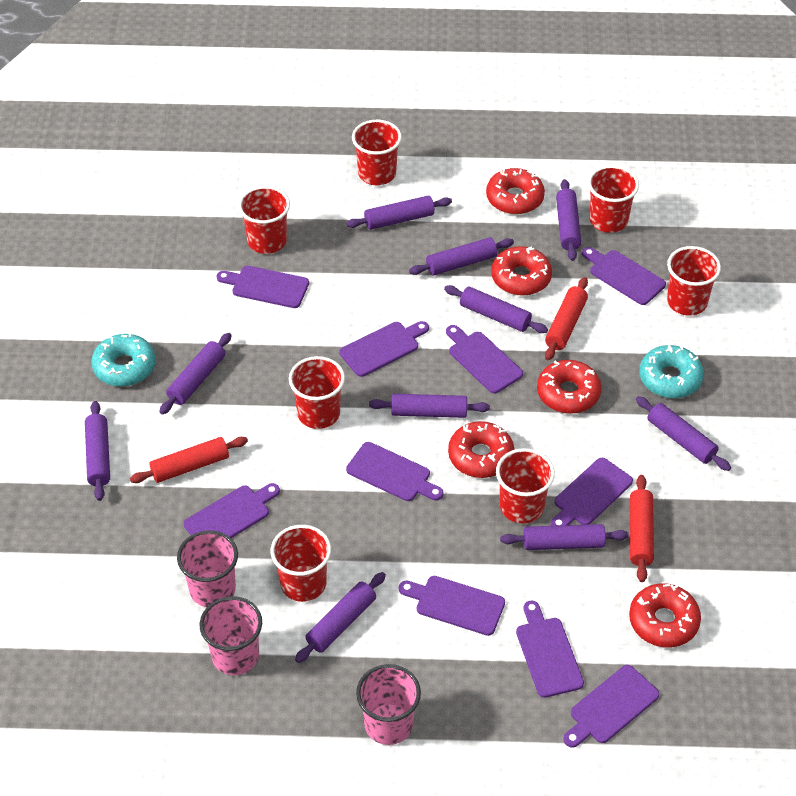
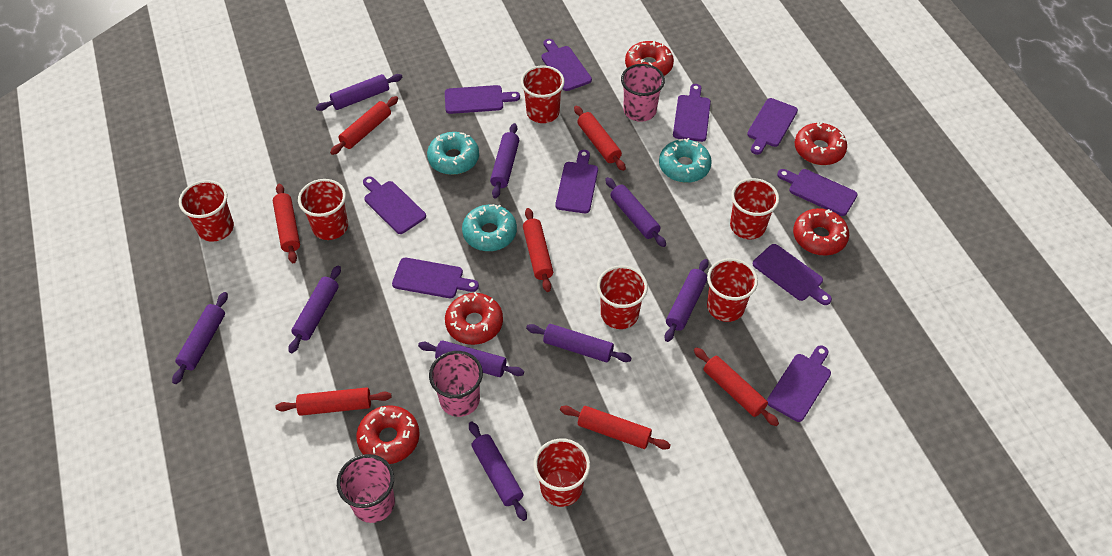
purple rolling pin: 10 -> 9
red rolling pin: 3 -> 7
turquoise donut: 2 -> 3

